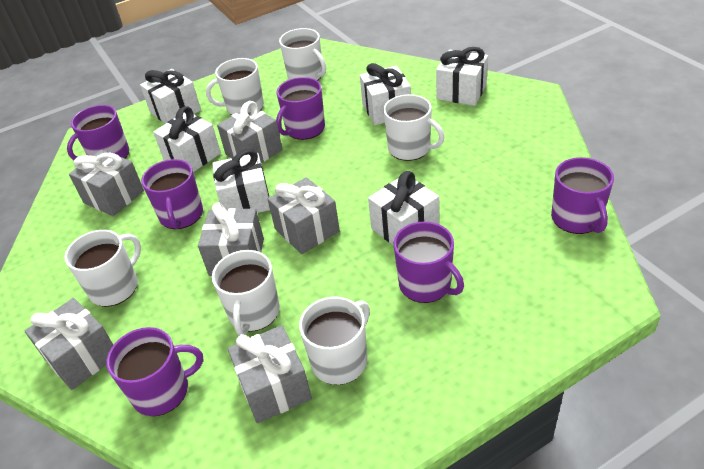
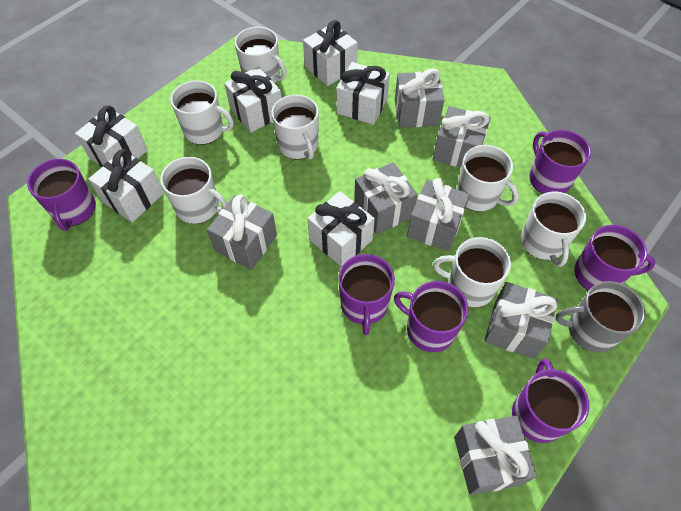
grey gift: 6 -> 7
grey mug: 0 -> 1
white mug: 6 -> 7

